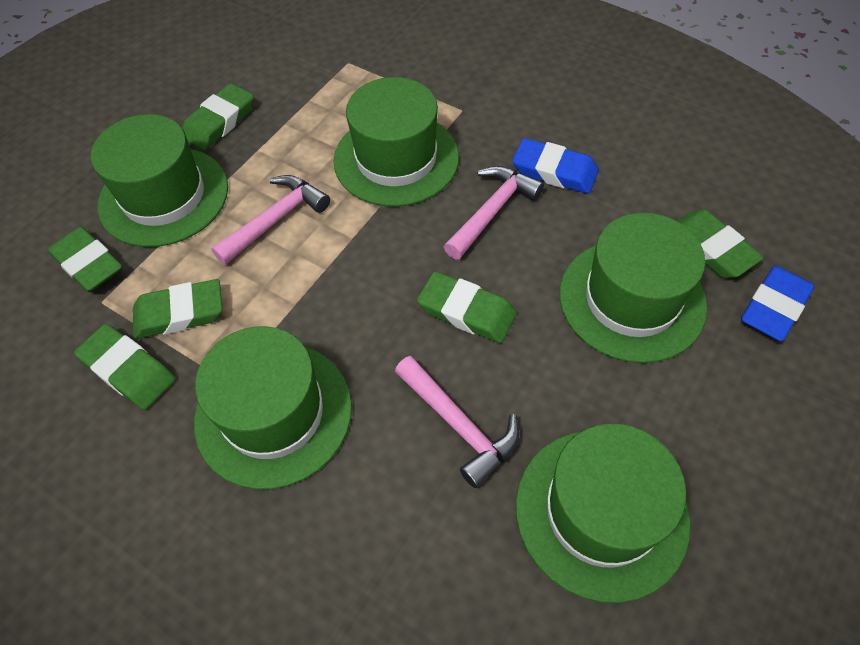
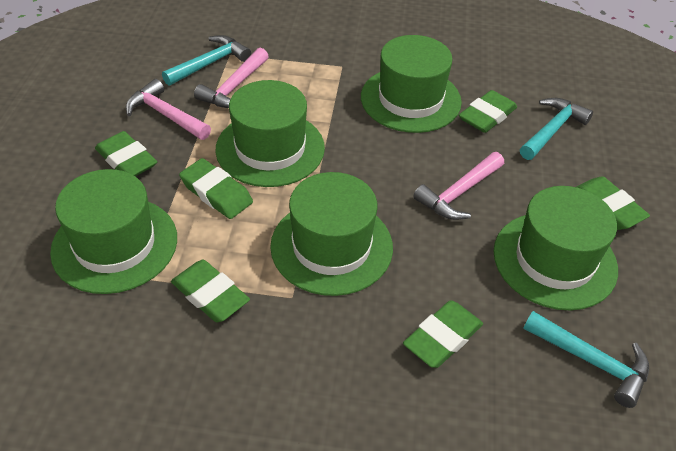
blue eraser: 2 -> 0
turquoise hammer: 0 -> 3

